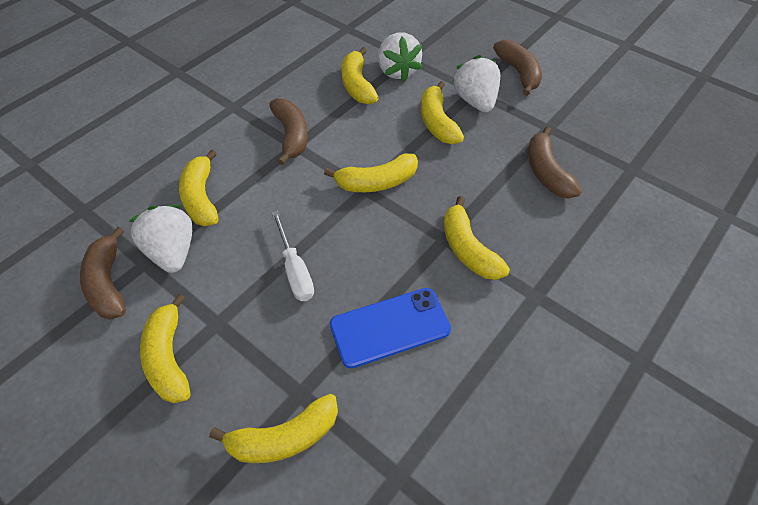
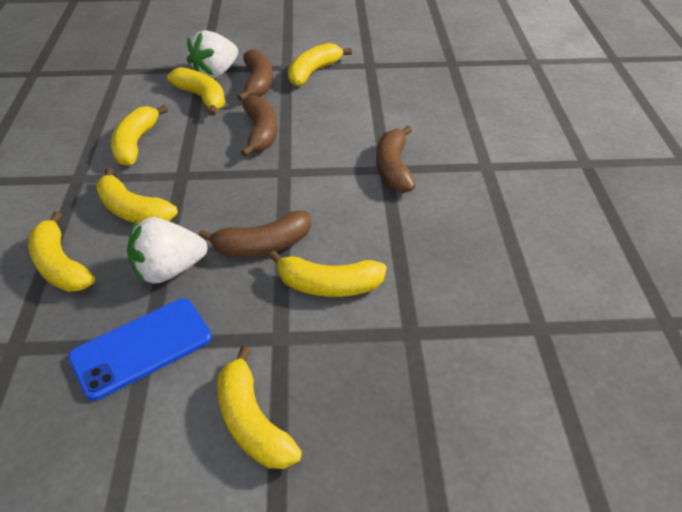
white screwdriver: 1 -> 0
white strawberry: 3 -> 2

